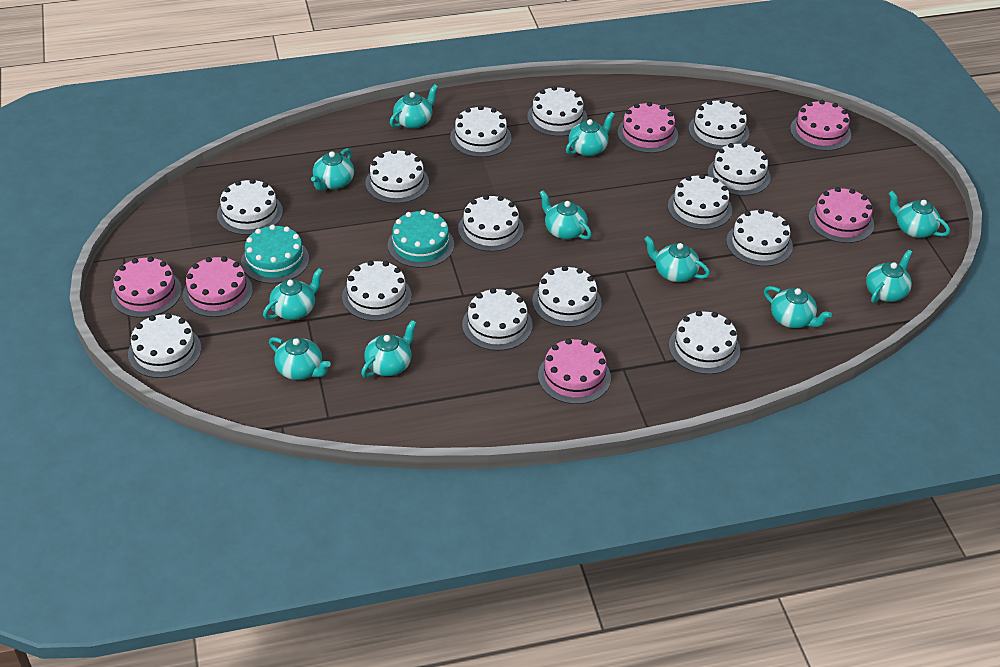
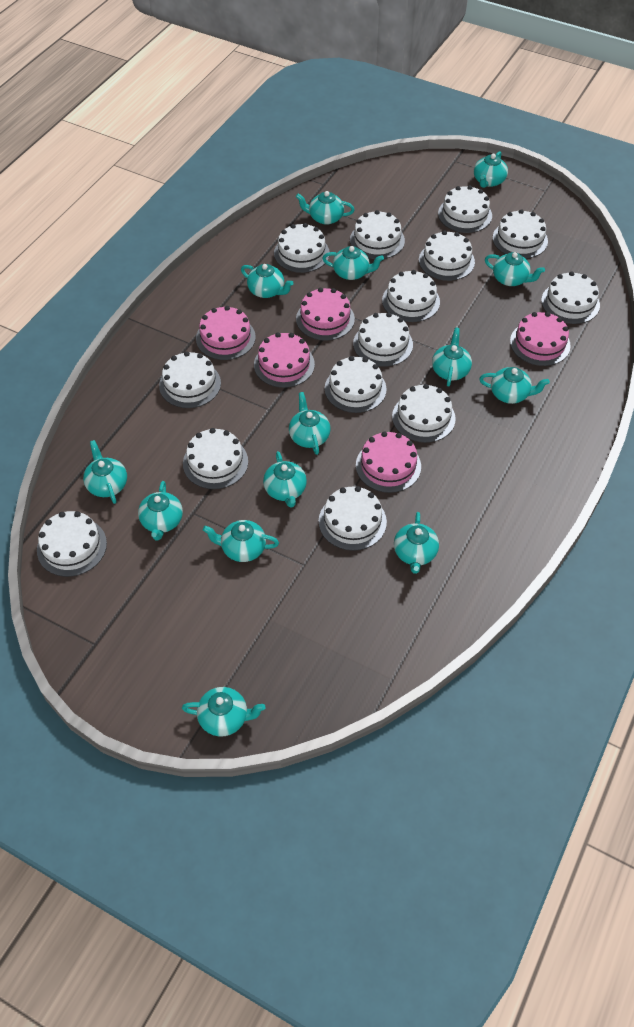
pink cake: 6 -> 5
turquoise cake: 2 -> 0
turquoise teapot: 11 -> 14

